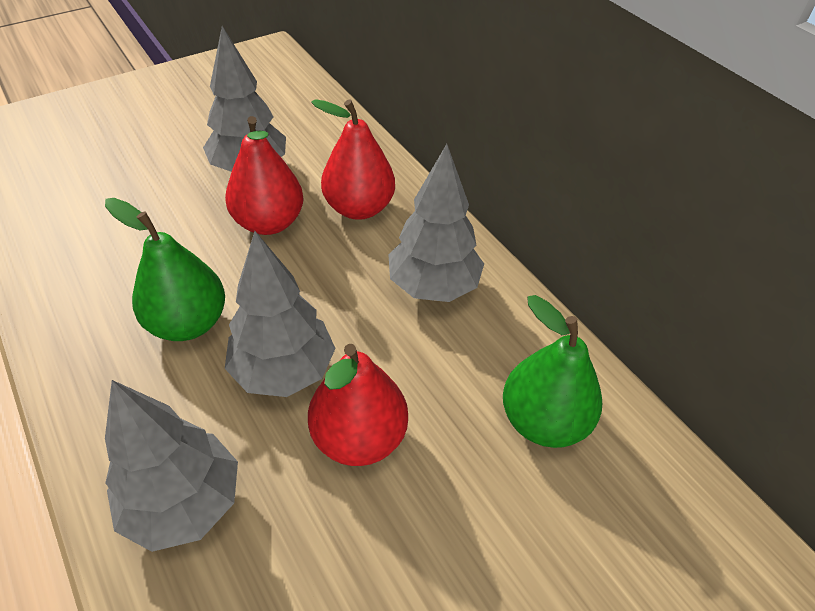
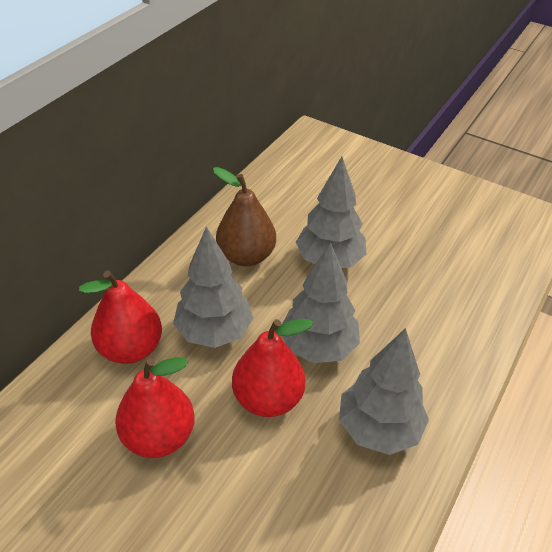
brown pear: 0 -> 1
green pear: 2 -> 0

